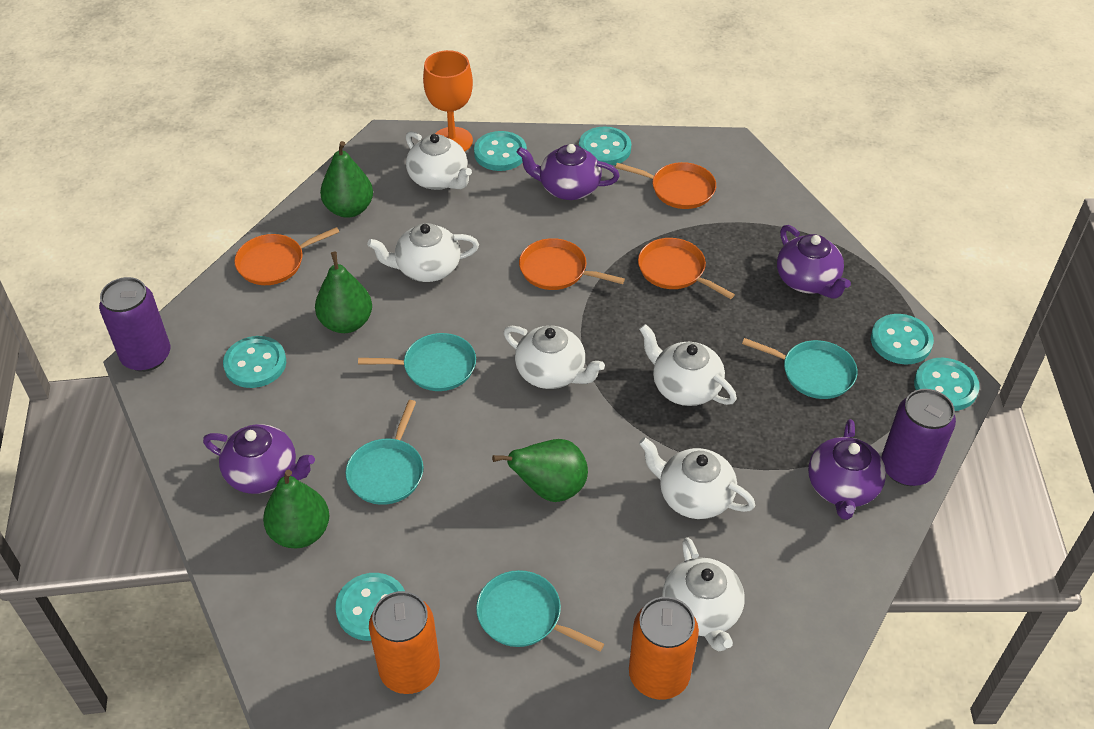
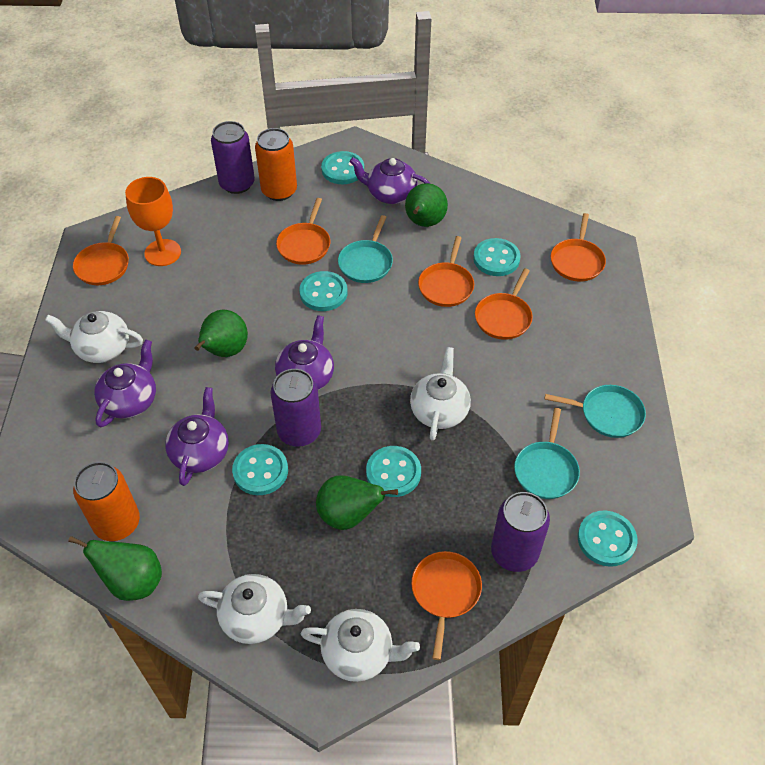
orange pan: 4 -> 6
purple can: 2 -> 3
turquoise pan: 4 -> 3
white teapot: 6 -> 4

